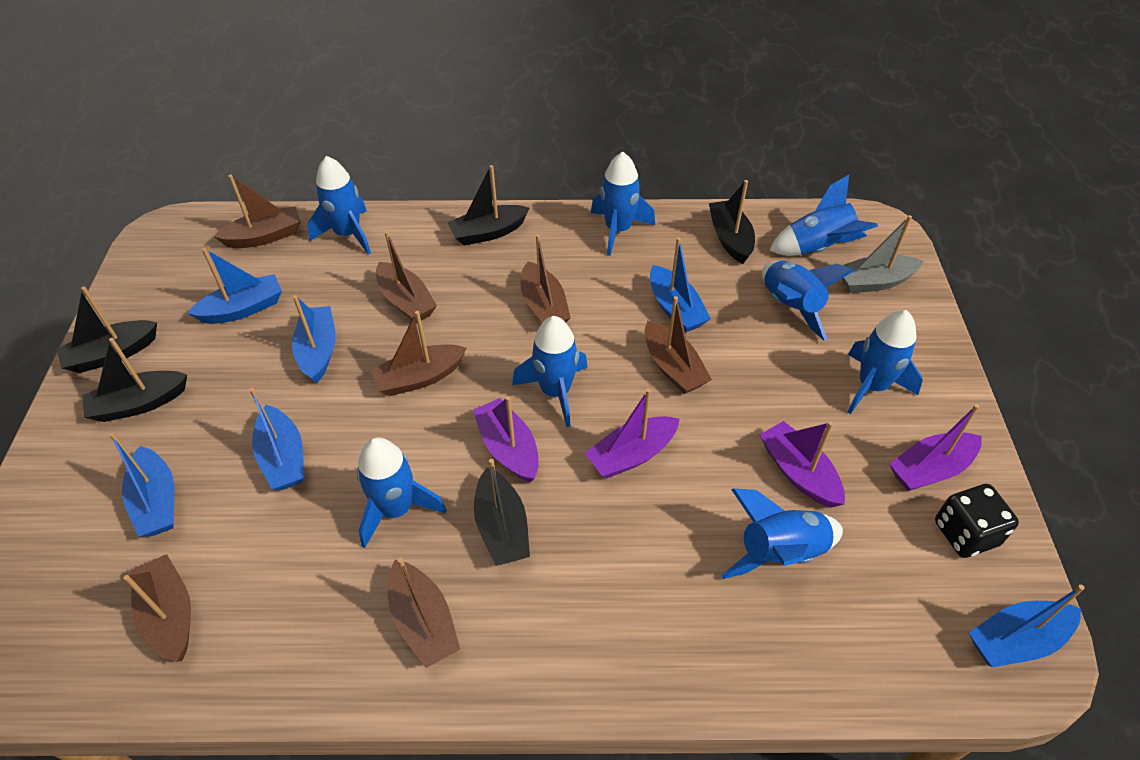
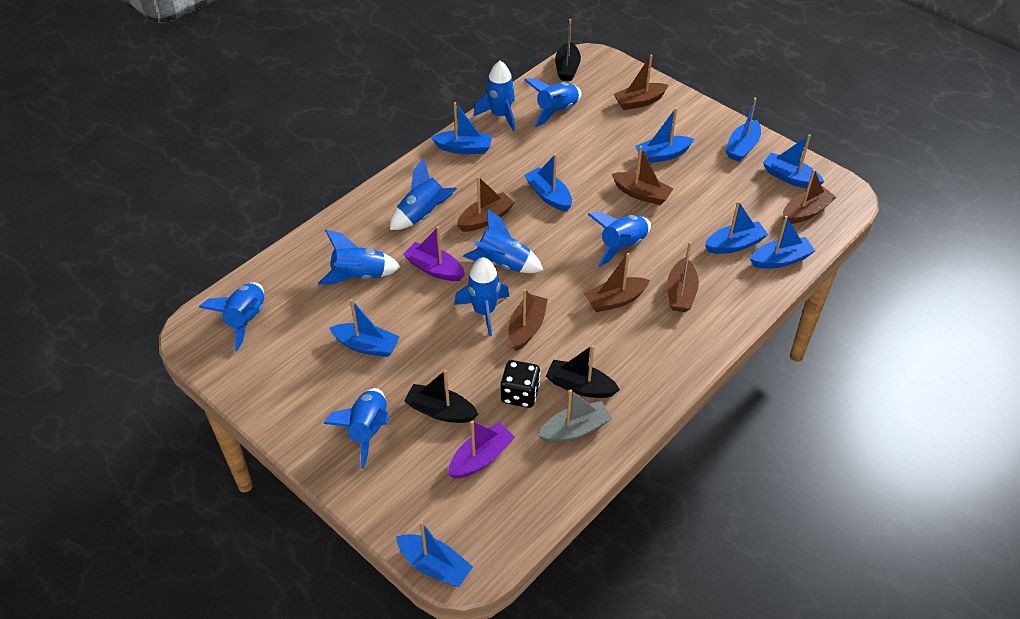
black boat: 5 -> 3
blue boat: 6 -> 9
blue rocket: 8 -> 9
purple boat: 4 -> 2

